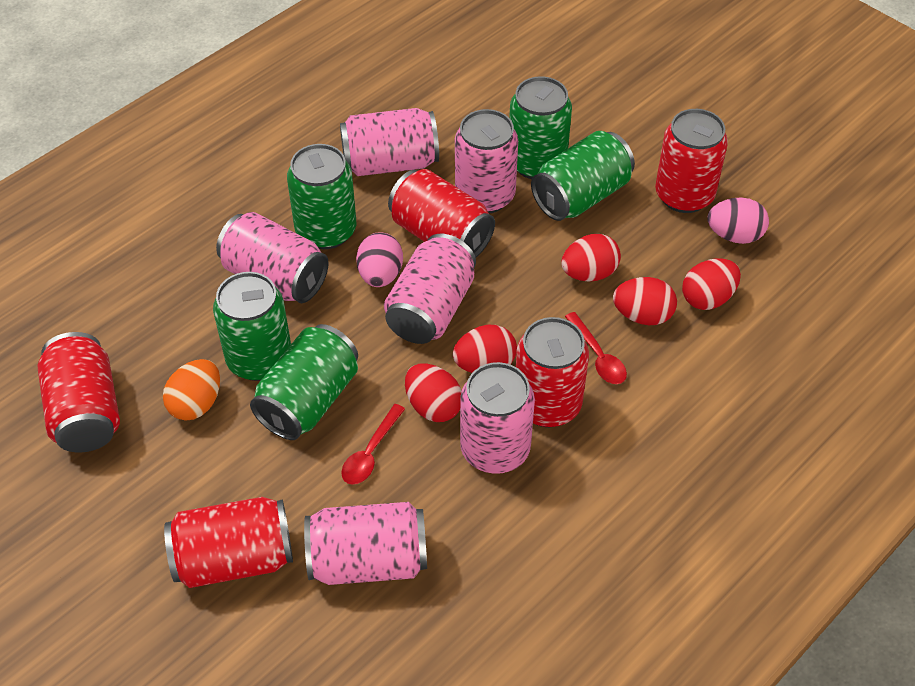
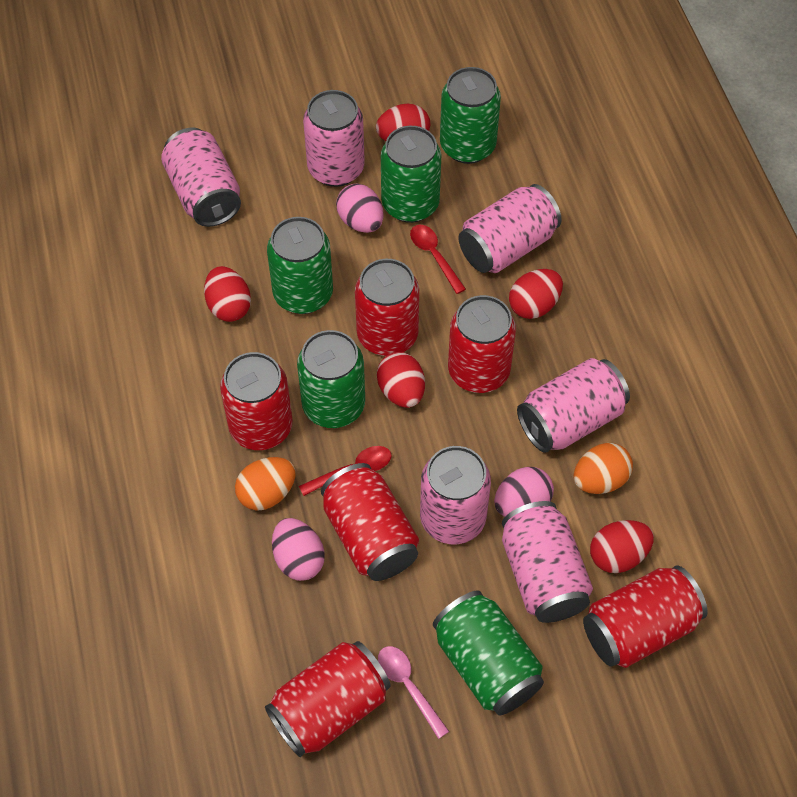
orange egg: 1 -> 2
pink egg: 2 -> 3
pink spoon: 0 -> 1
red can: 5 -> 6

